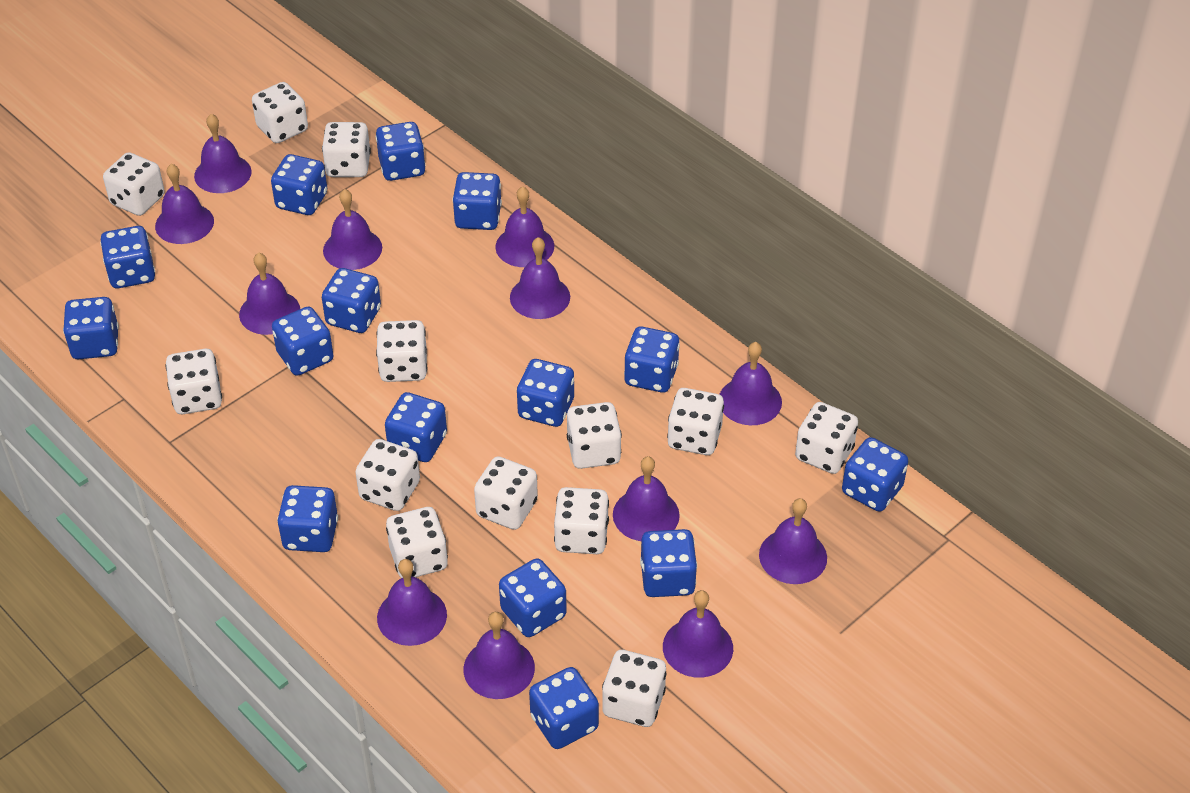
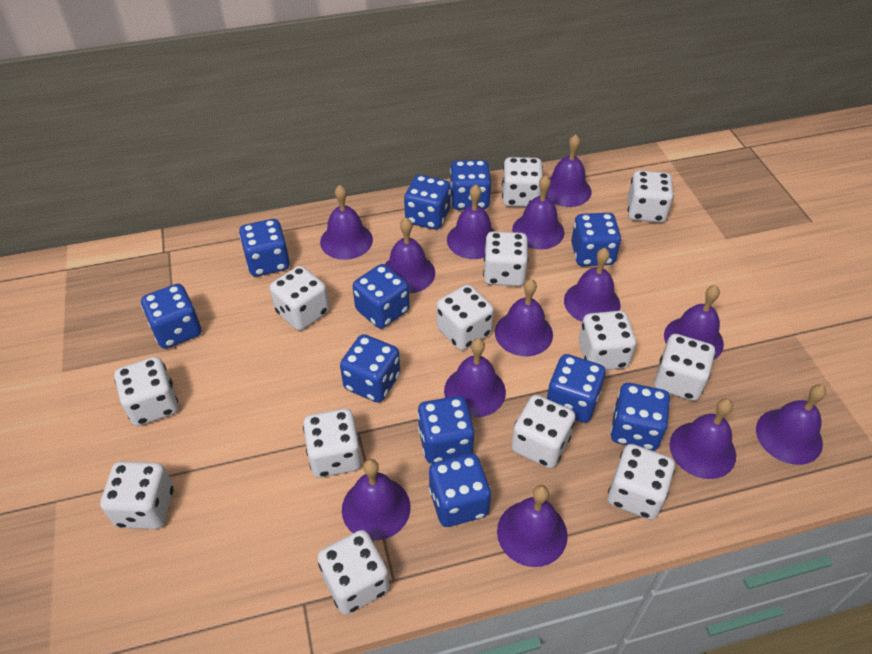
blue dice: 15 -> 11
purple bell: 12 -> 13

